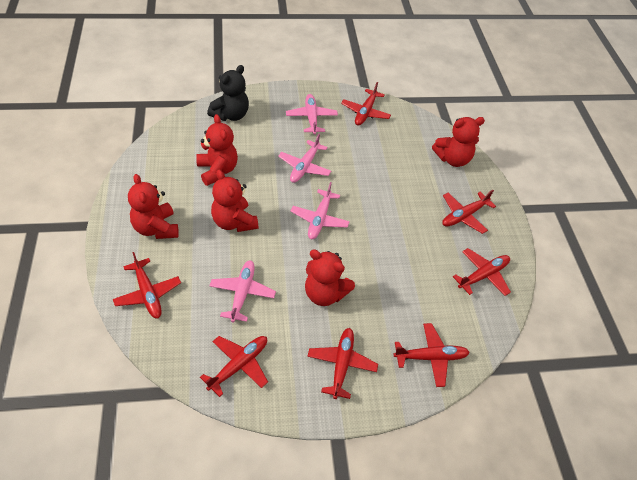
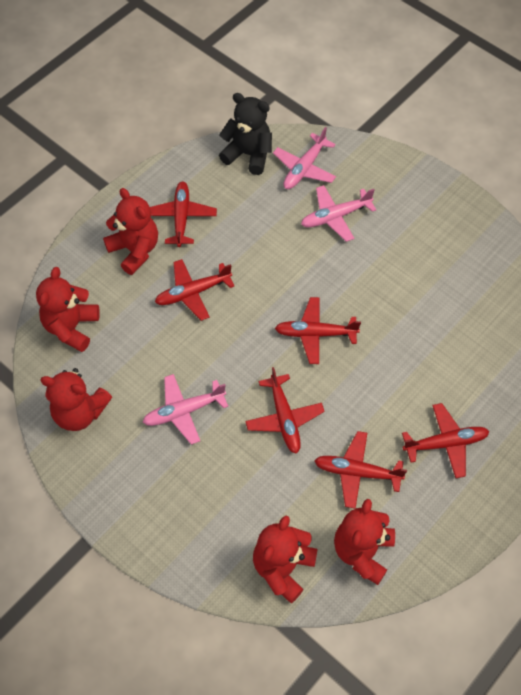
pink plane: 4 -> 3
red plane: 7 -> 6

